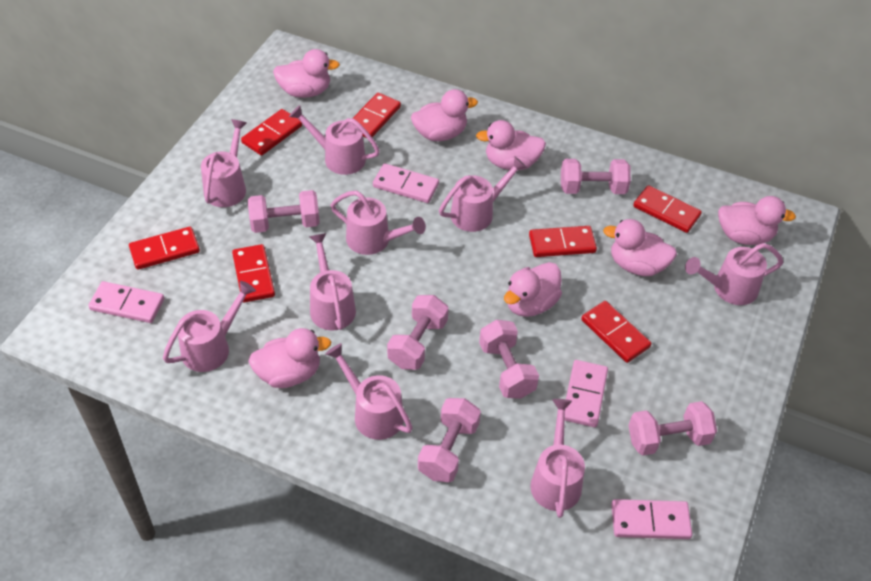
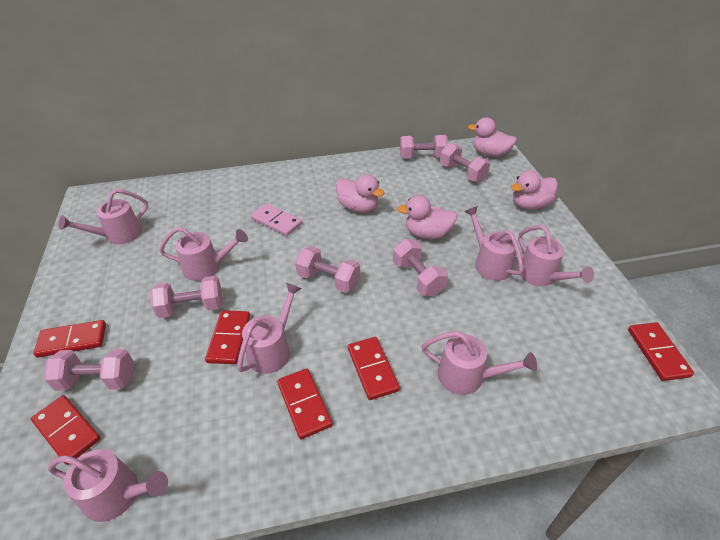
pink domino: 4 -> 1
pink duck: 7 -> 4
pink watering can: 9 -> 7
red domino: 7 -> 6

